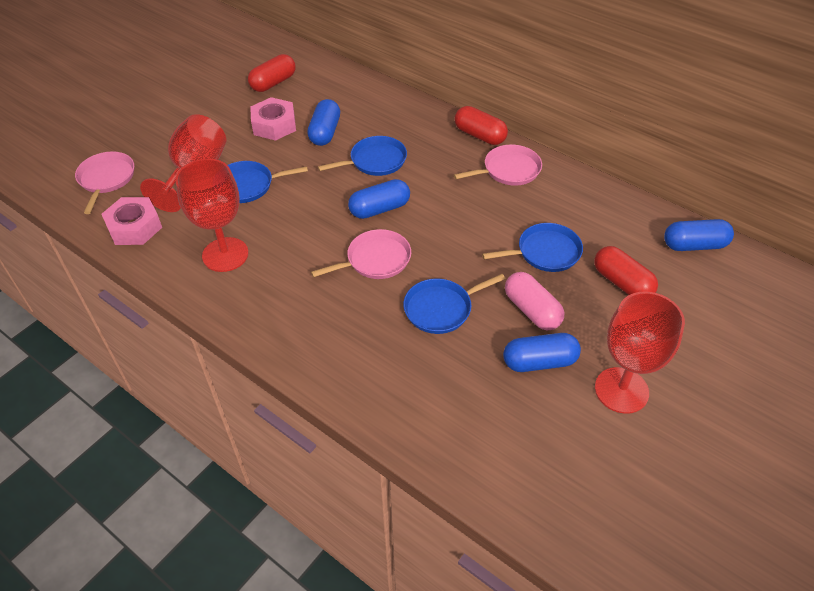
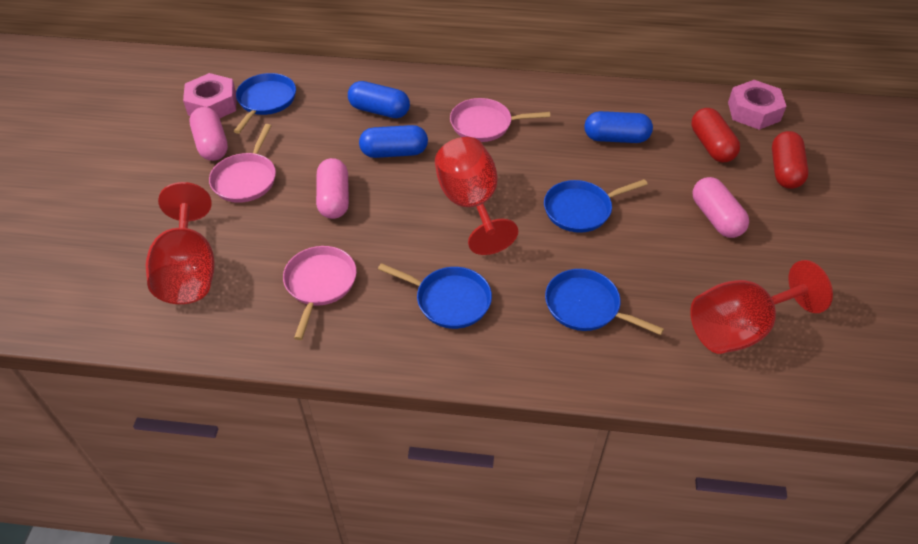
blue capsule: 4 -> 3
pink capsule: 1 -> 3
red capsule: 3 -> 2

